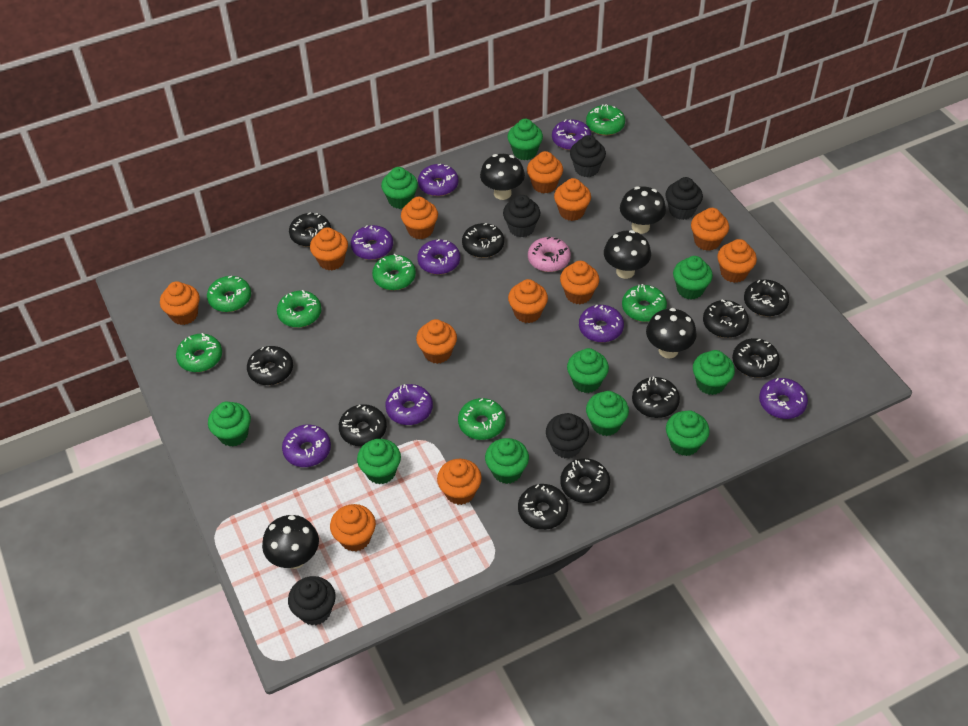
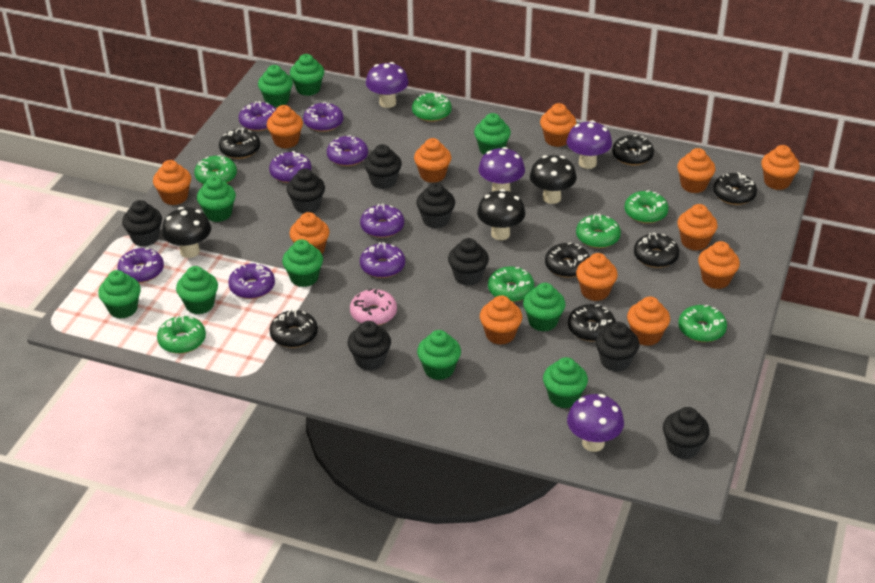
black cupcake: 5 -> 8
black donut: 10 -> 7
black mushroom: 5 -> 3
purple mushroom: 0 -> 4

